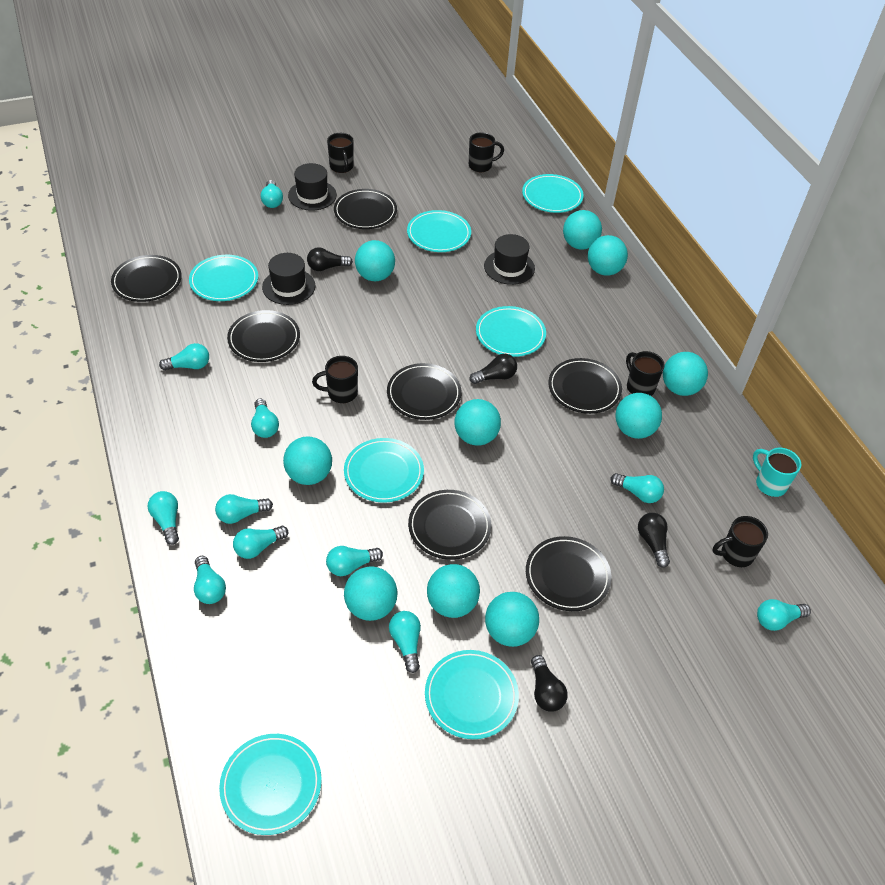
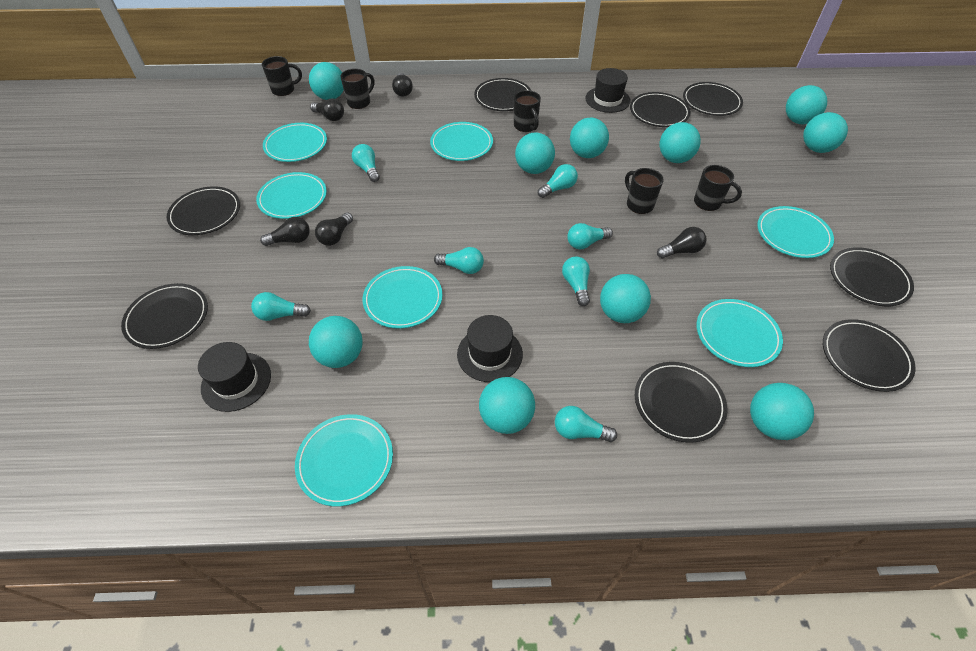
black light bulb: 4 -> 5
black plate: 7 -> 8
turquoise light bulb: 11 -> 7
turquoise mug: 1 -> 0

